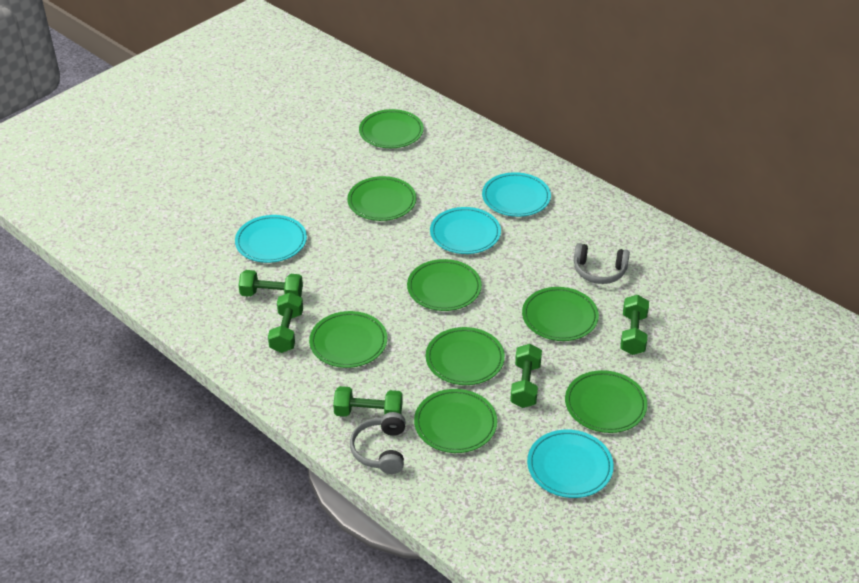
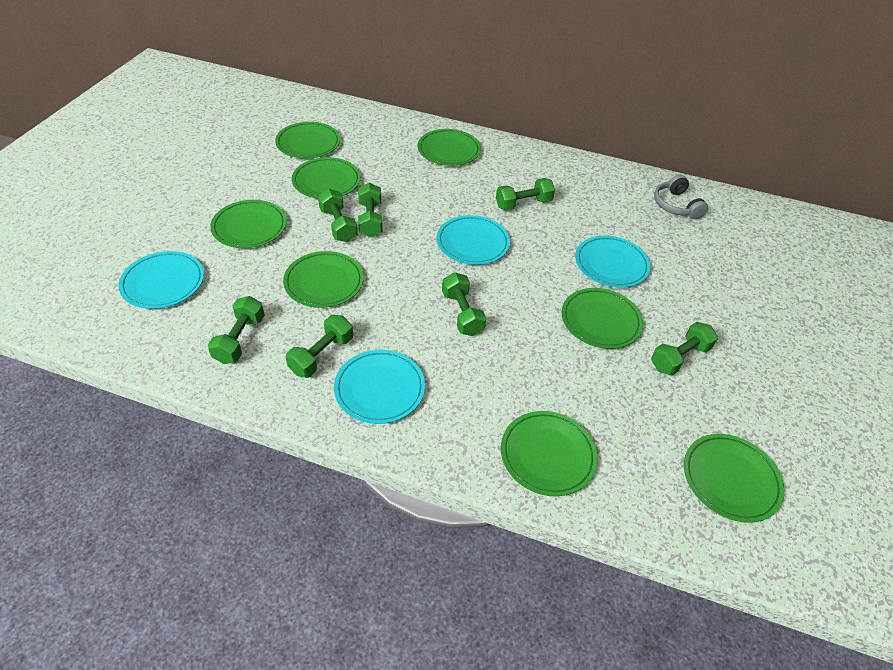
green dumbbell: 5 -> 7
grey headphones: 2 -> 1

